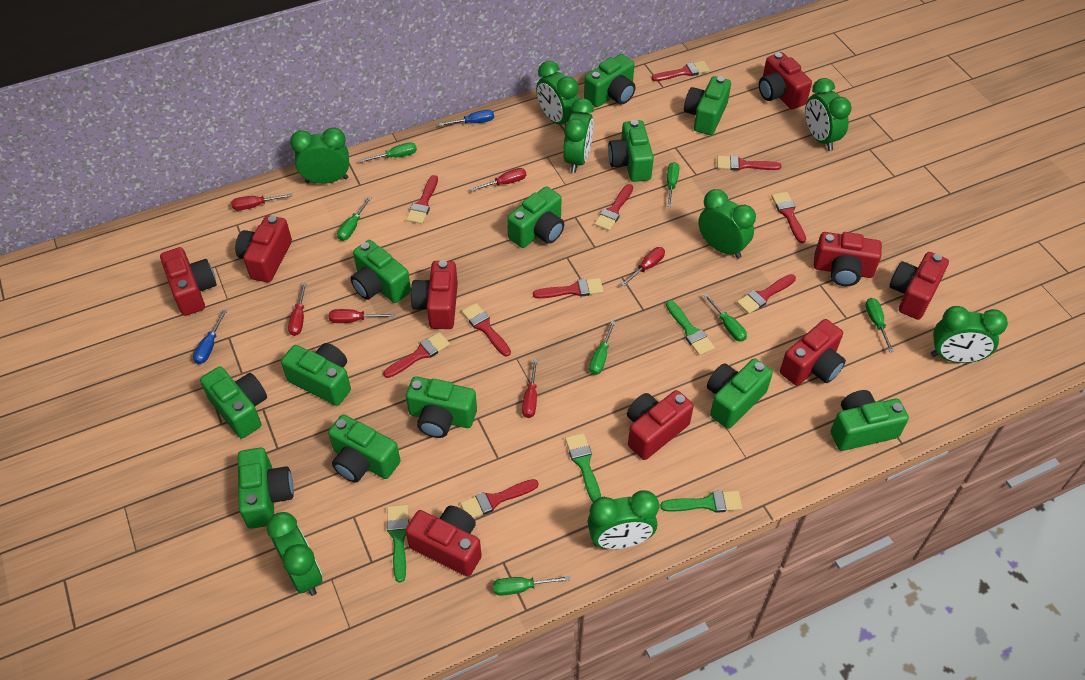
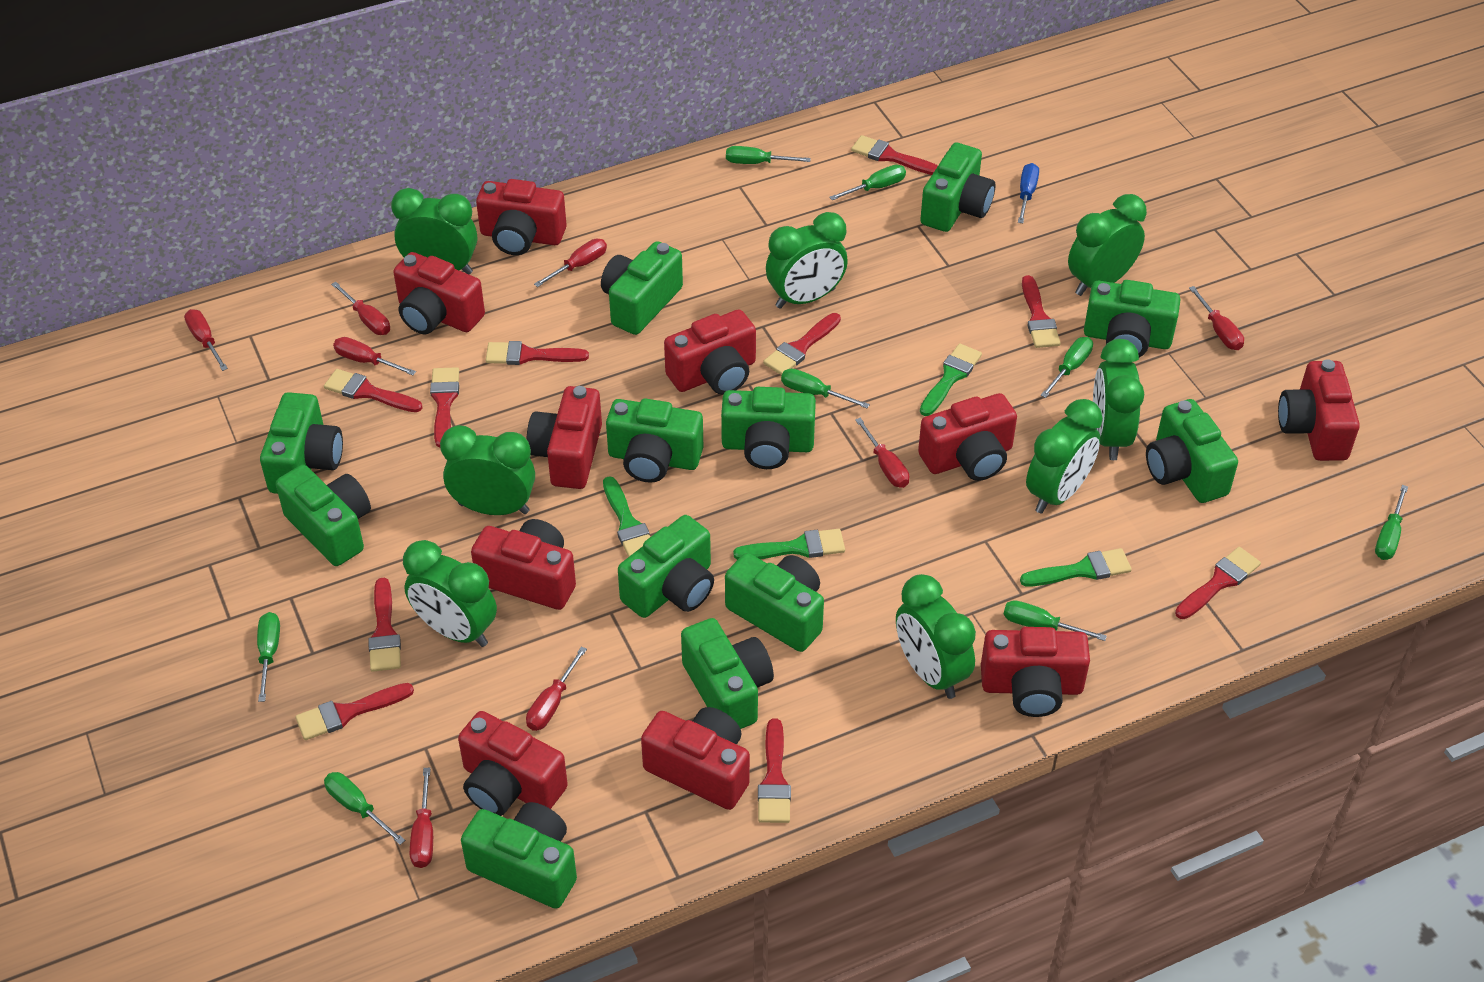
blue screwdriver: 2 -> 1
green screwdriver: 7 -> 8
red camera: 9 -> 10
red screwdriver: 6 -> 8

